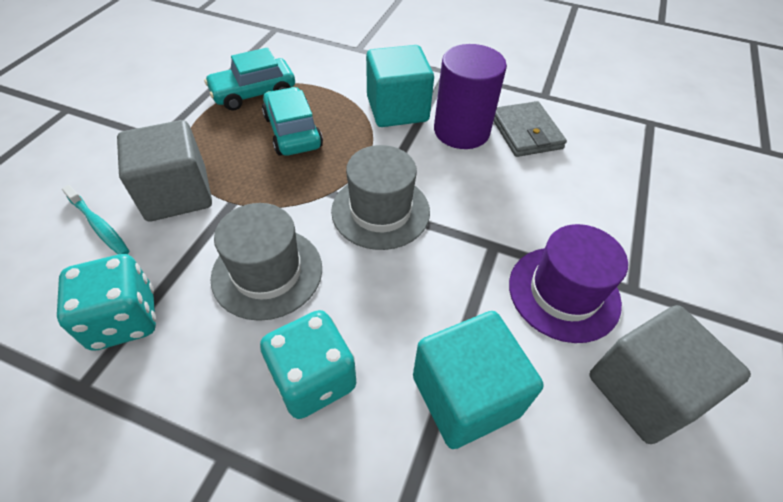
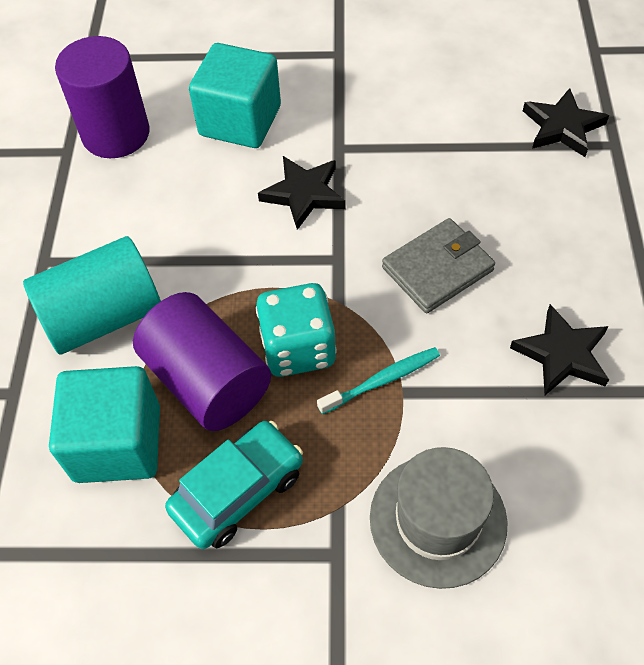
black star: 0 -> 3
grey cube: 2 -> 0
grey hat: 2 -> 1
purple cylinder: 1 -> 2
purple hat: 1 -> 0
turquoise car: 2 -> 1
turquoise cylinder: 0 -> 1
turquoise dice: 2 -> 1

